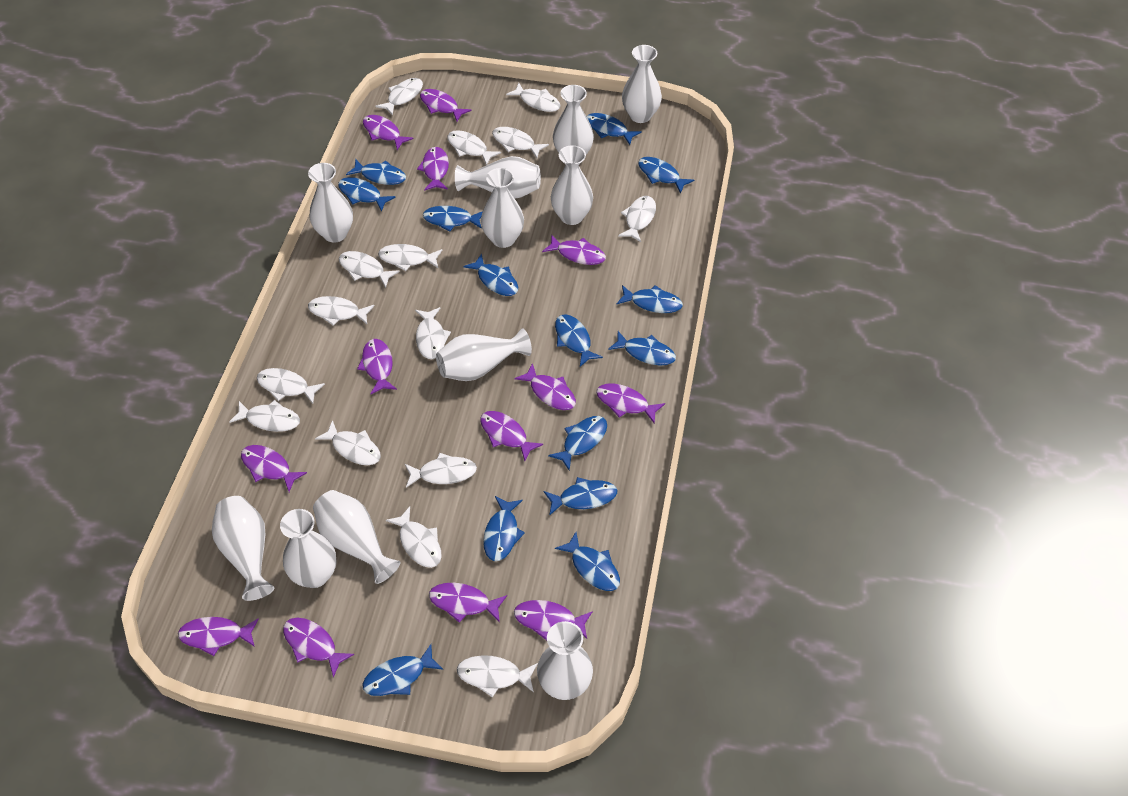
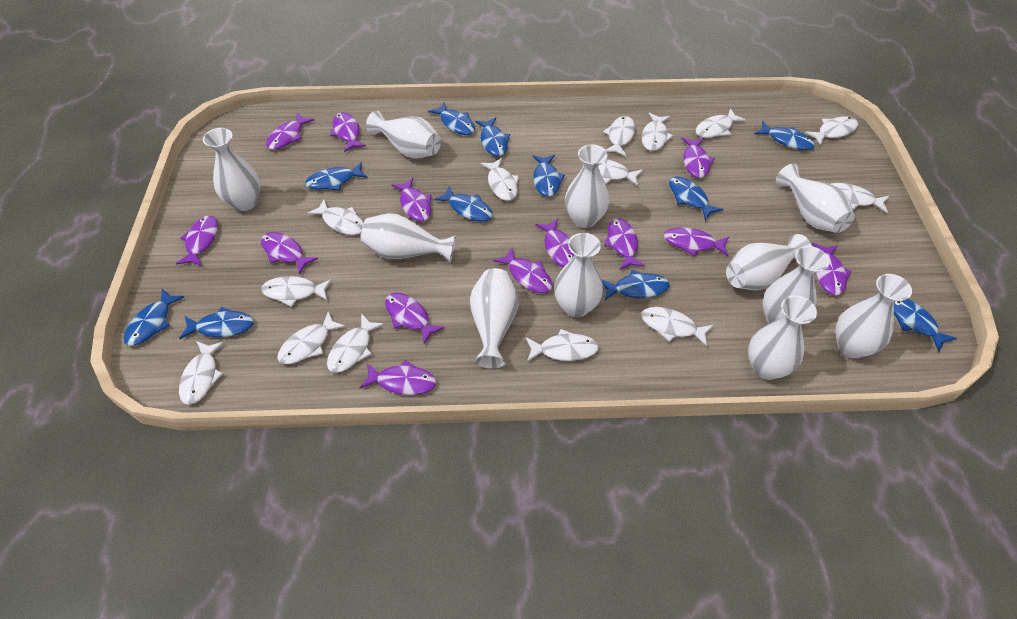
blue fish: 14 -> 11
white fish: 15 -> 14

